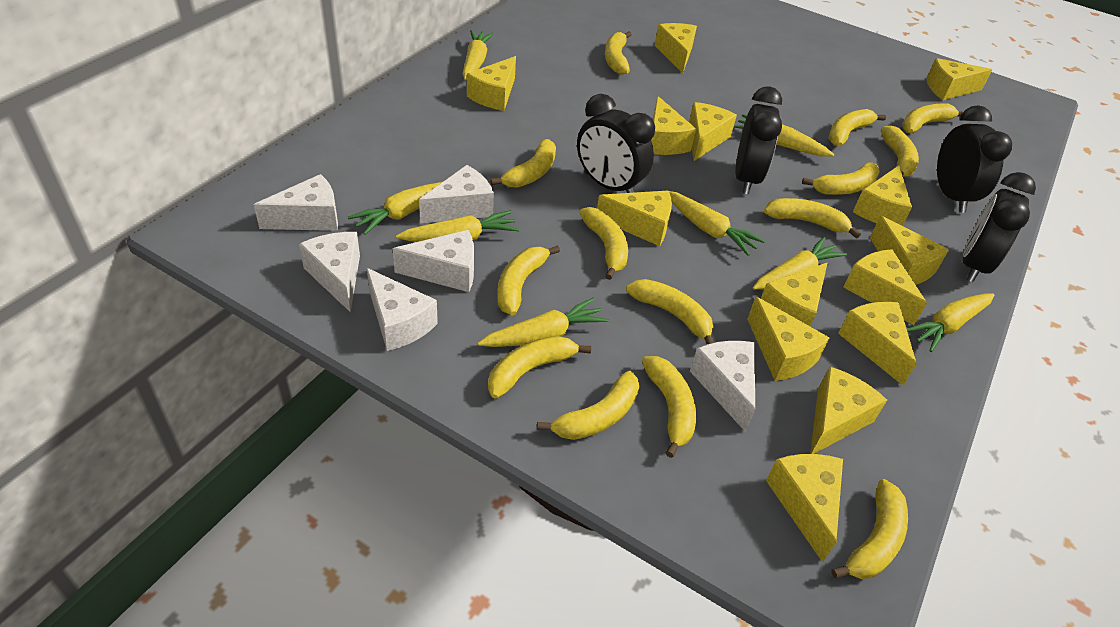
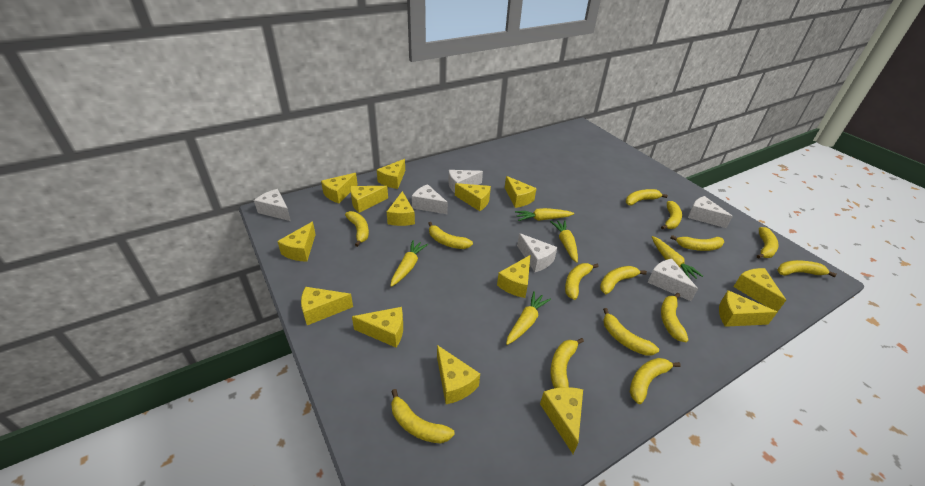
black clock: 4 -> 0
yellow carrot: 8 -> 5

